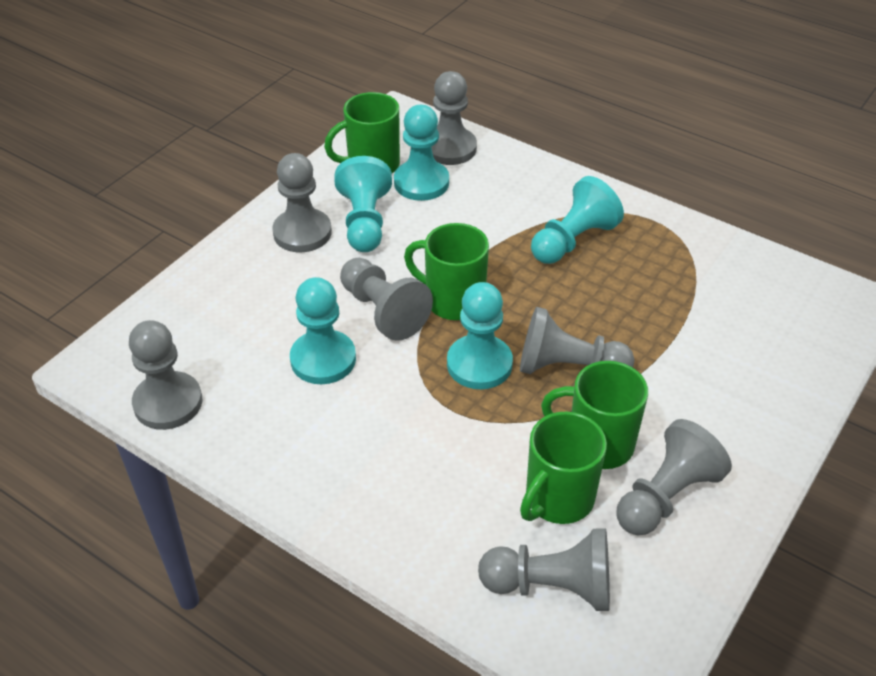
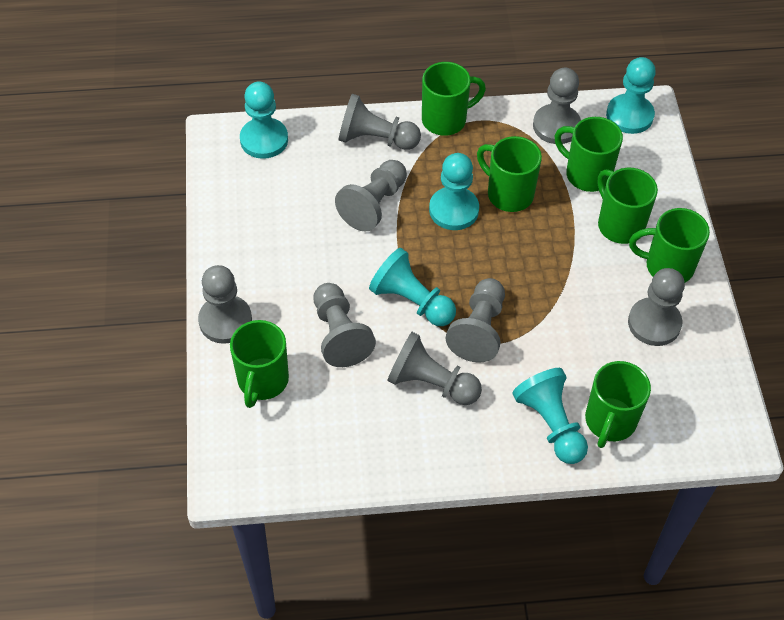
green mug: 4 -> 7
grey pawn: 7 -> 8

